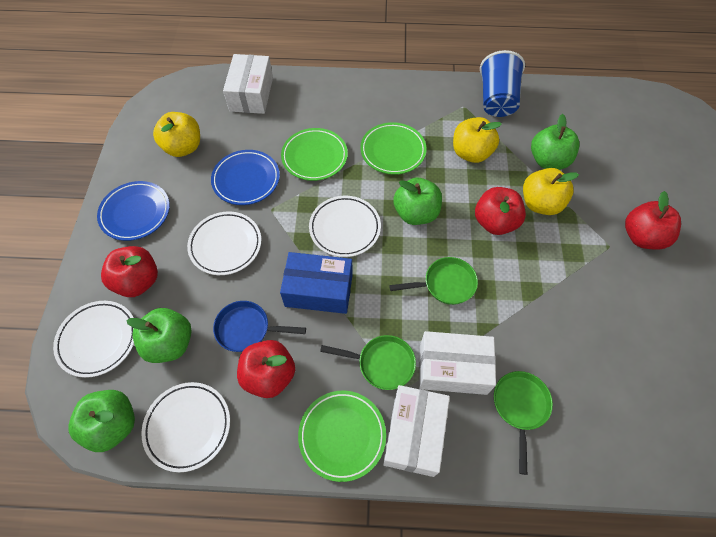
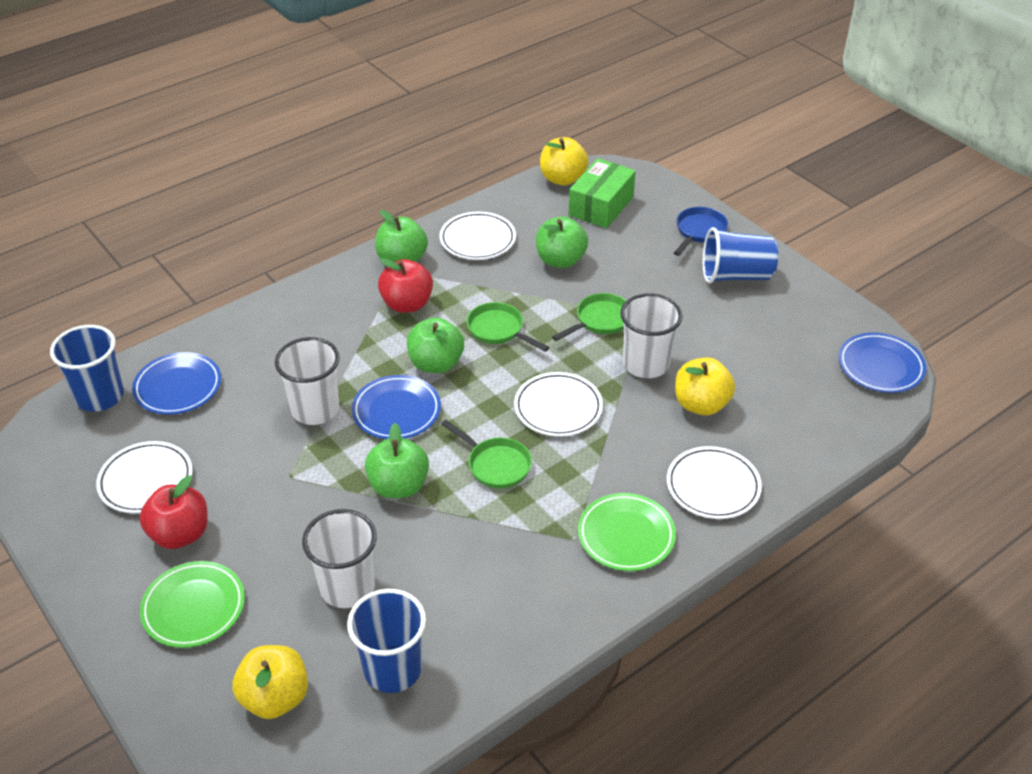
blue box: 1 -> 0
blue cup: 1 -> 3
blue plate: 2 -> 3
green box: 0 -> 1
green plate: 3 -> 2
red apple: 4 -> 2
white box: 3 -> 0
white cup: 0 -> 3

